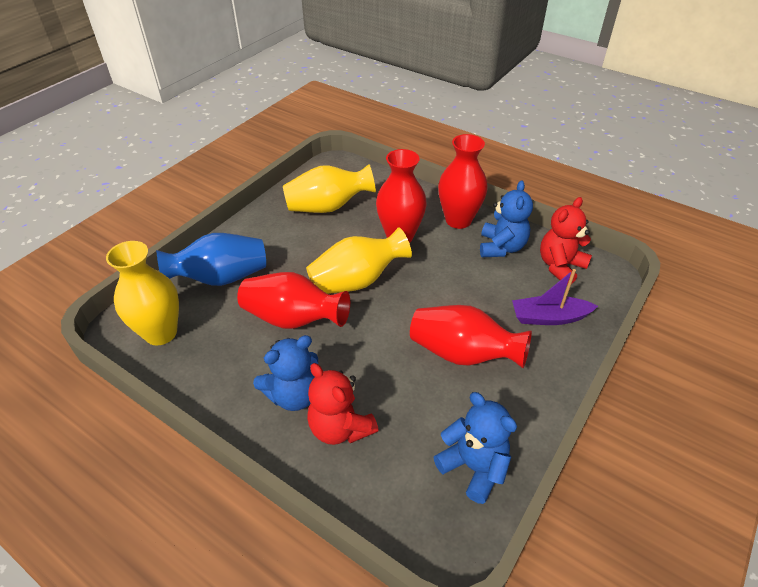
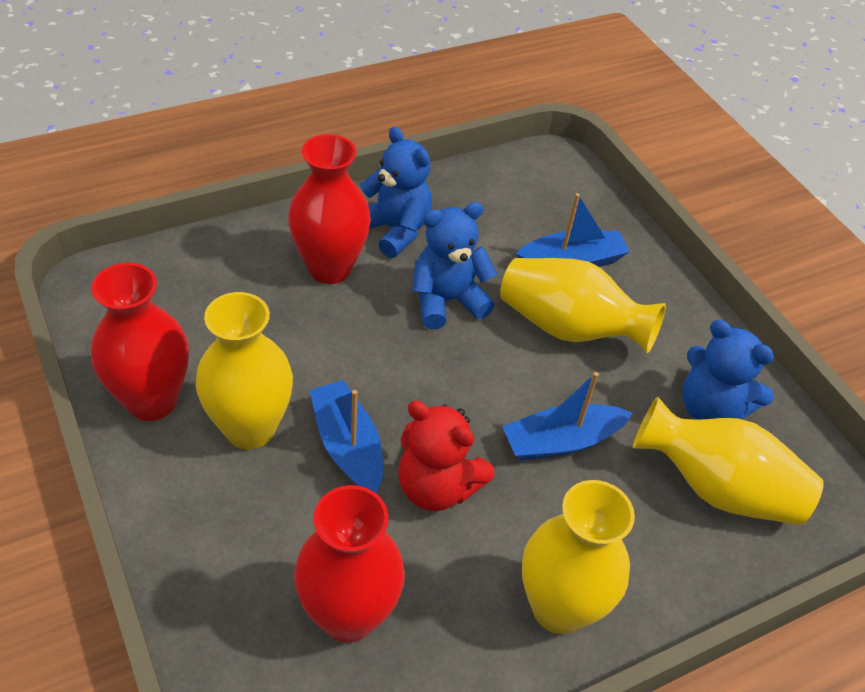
blue boat: 0 -> 3
blue vase: 1 -> 0
purple boat: 1 -> 0
red teddy bear: 2 -> 1
red vase: 4 -> 3
yellow vase: 3 -> 4

